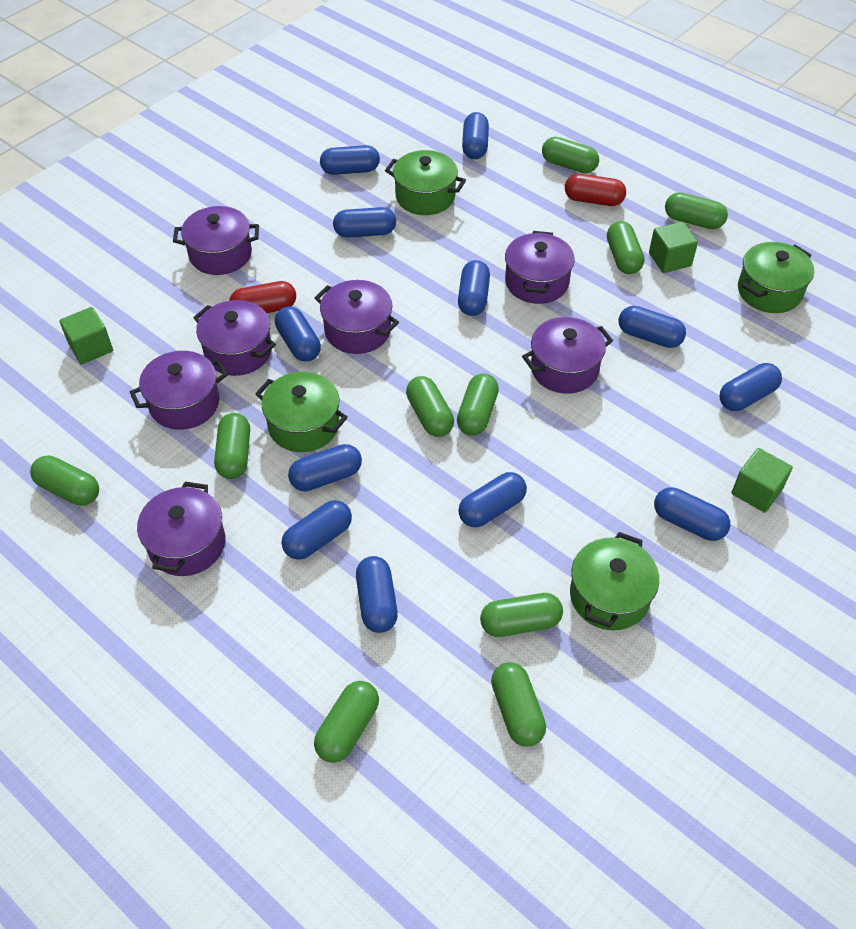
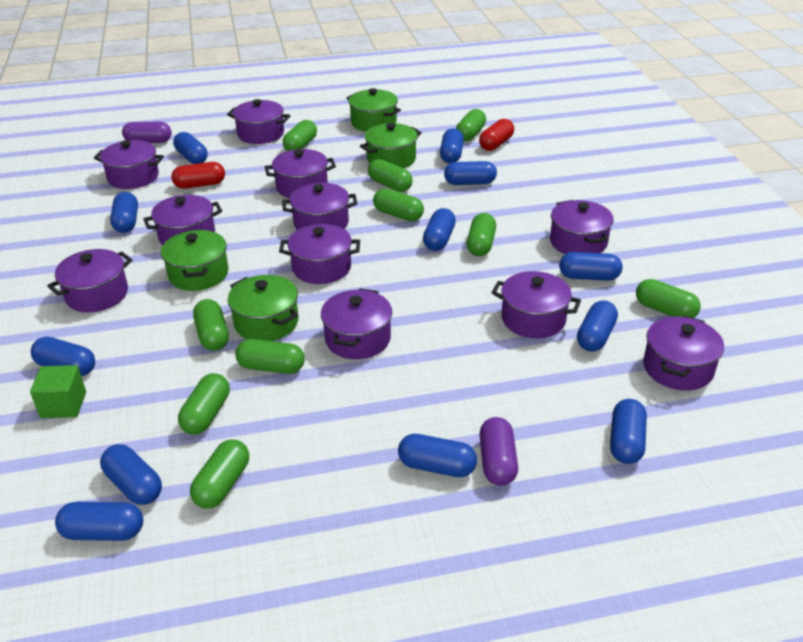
green cube: 3 -> 1
purple capsule: 0 -> 2
purple pot: 7 -> 11

